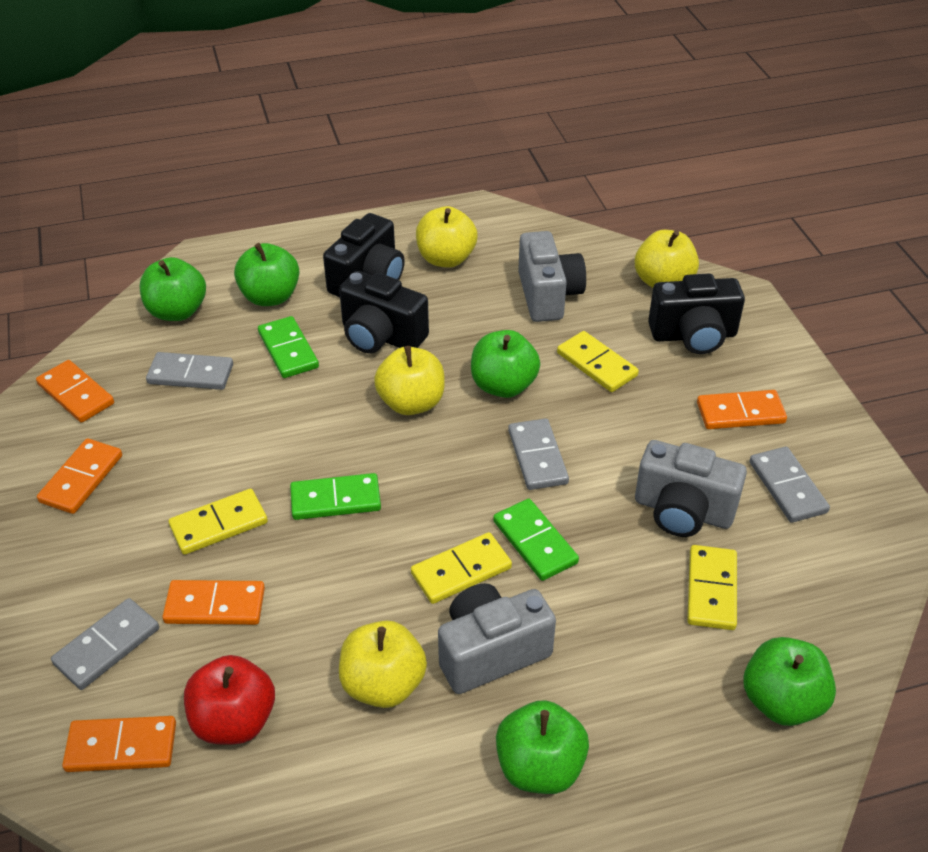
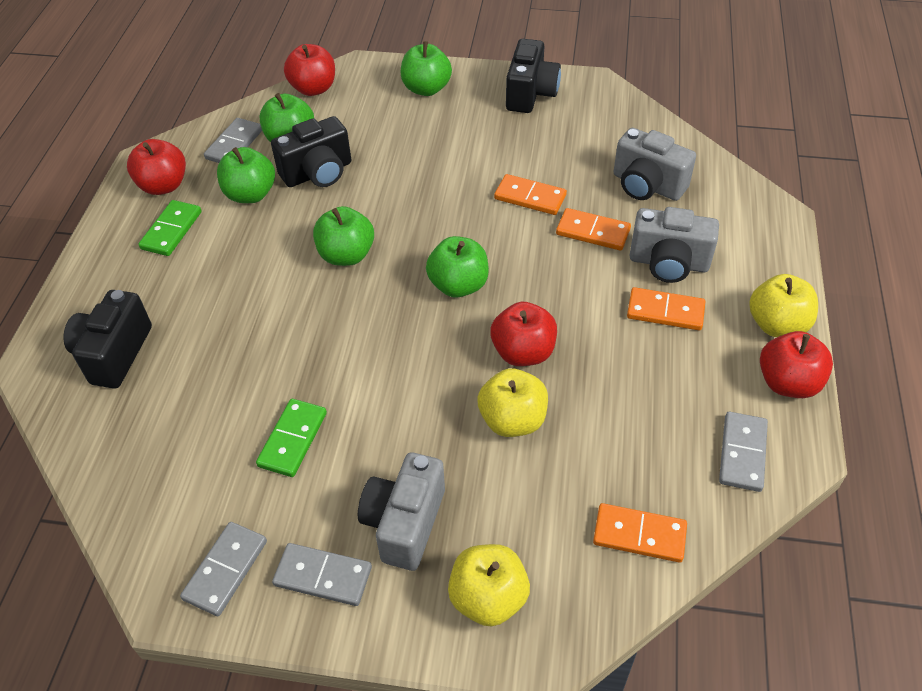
green domino: 3 -> 2
orange domino: 5 -> 4
red apple: 1 -> 4
yellow apple: 4 -> 3
yellow domino: 4 -> 0

